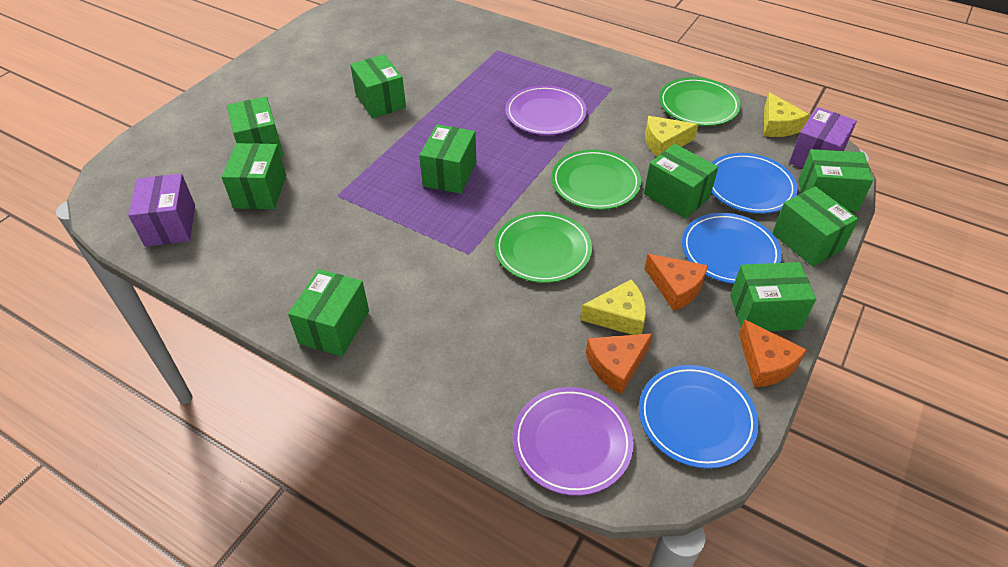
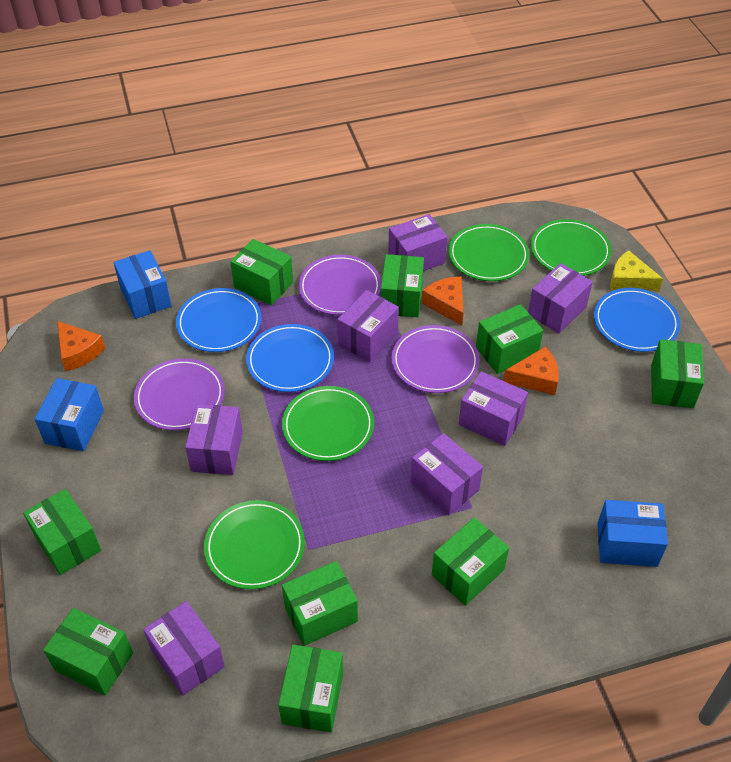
blue box: 0 -> 3
green plate: 3 -> 4
purple box: 2 -> 7
purple plate: 2 -> 3
yellow cheese: 3 -> 1

